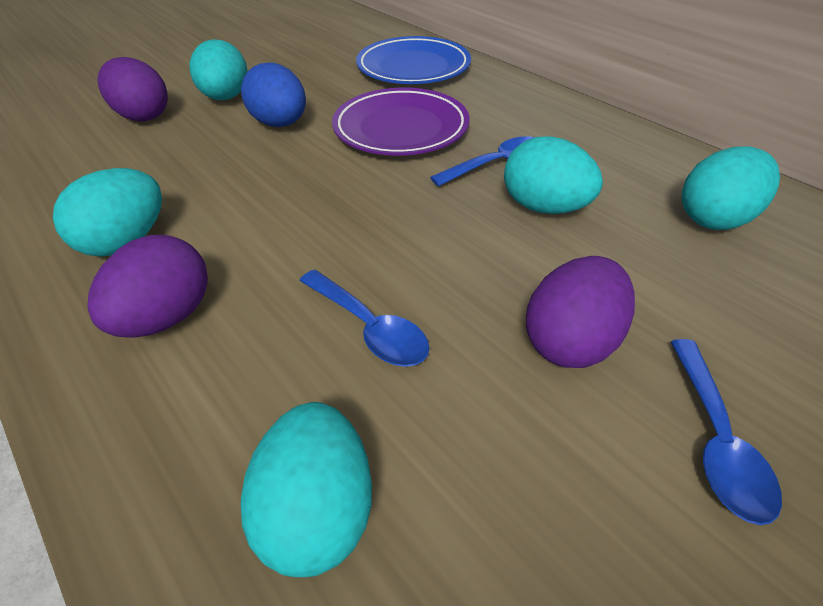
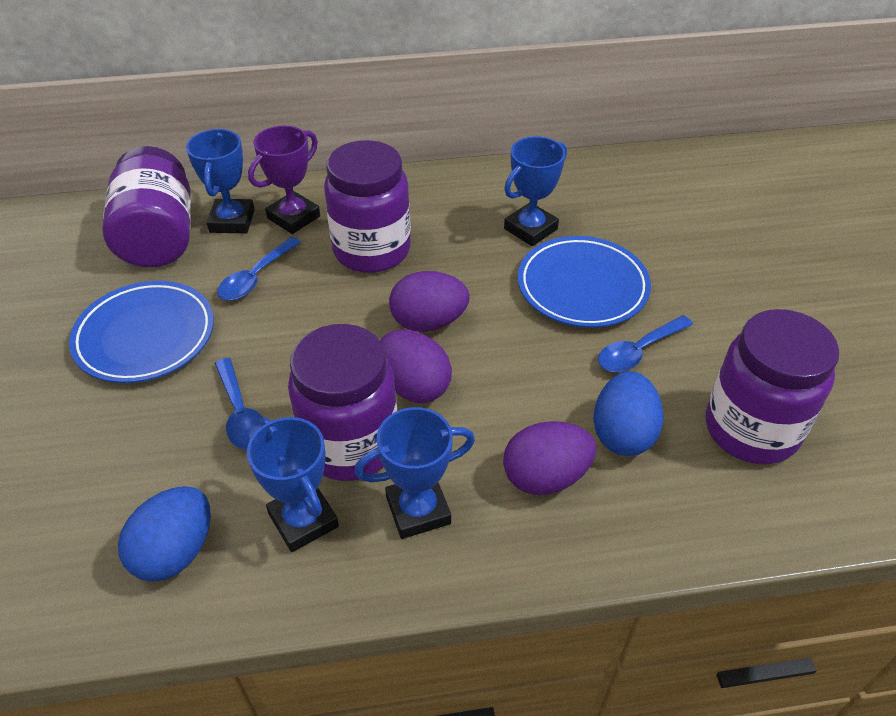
blue egg: 1 -> 2
blue plate: 1 -> 2
blue trophy: 0 -> 4
purple jar: 0 -> 4
purple plate: 1 -> 0
purple trophy: 0 -> 1
turquoise egg: 5 -> 0

